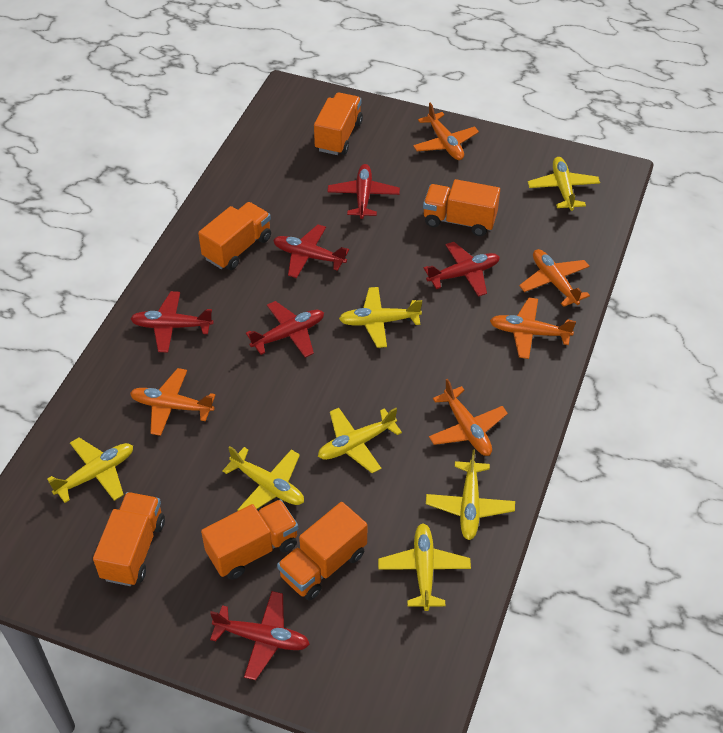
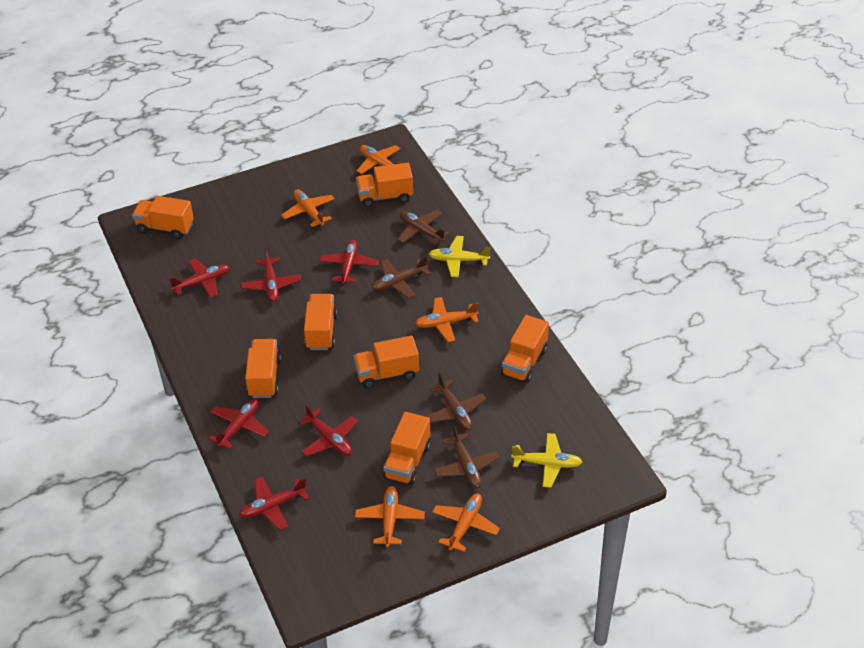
brown plane: 0 -> 4
orange truck: 6 -> 7
yellow plane: 7 -> 2

